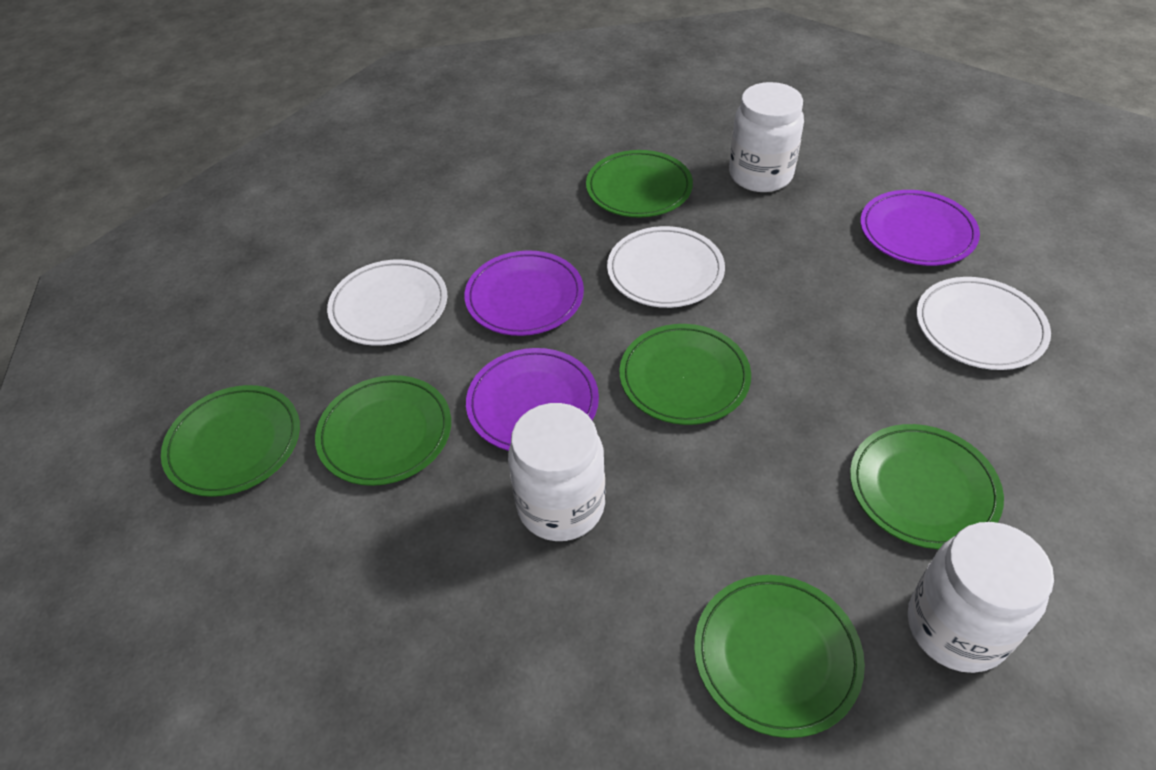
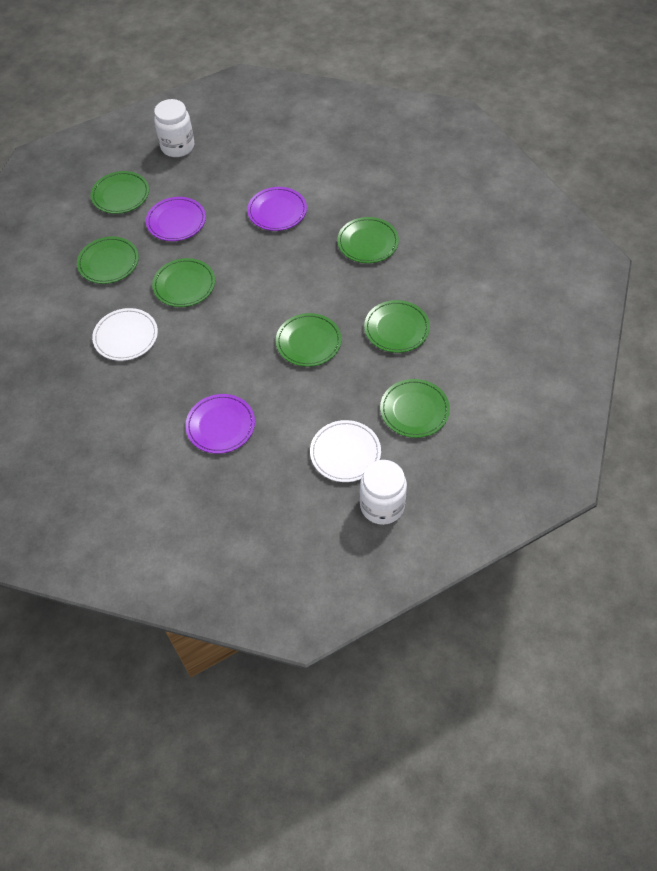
green plate: 6 -> 7
white jar: 3 -> 2
white plate: 3 -> 2

